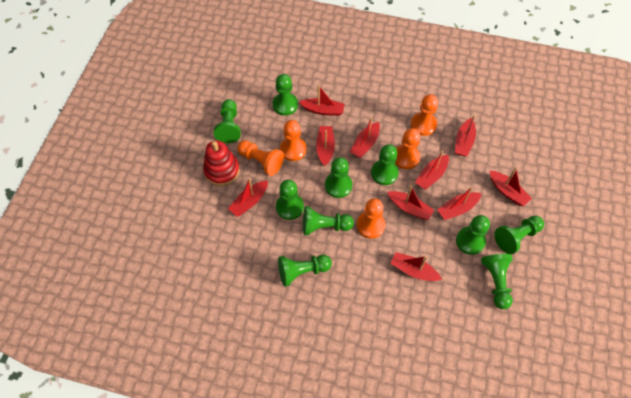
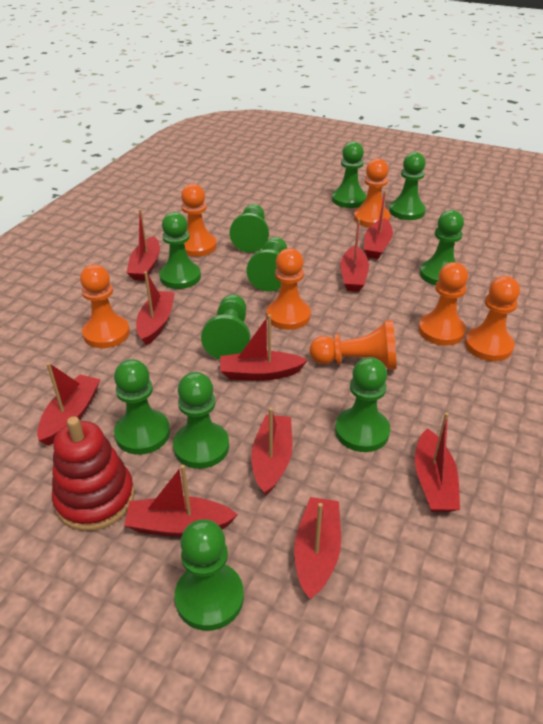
green pawn: 10 -> 11
orange pawn: 5 -> 7

